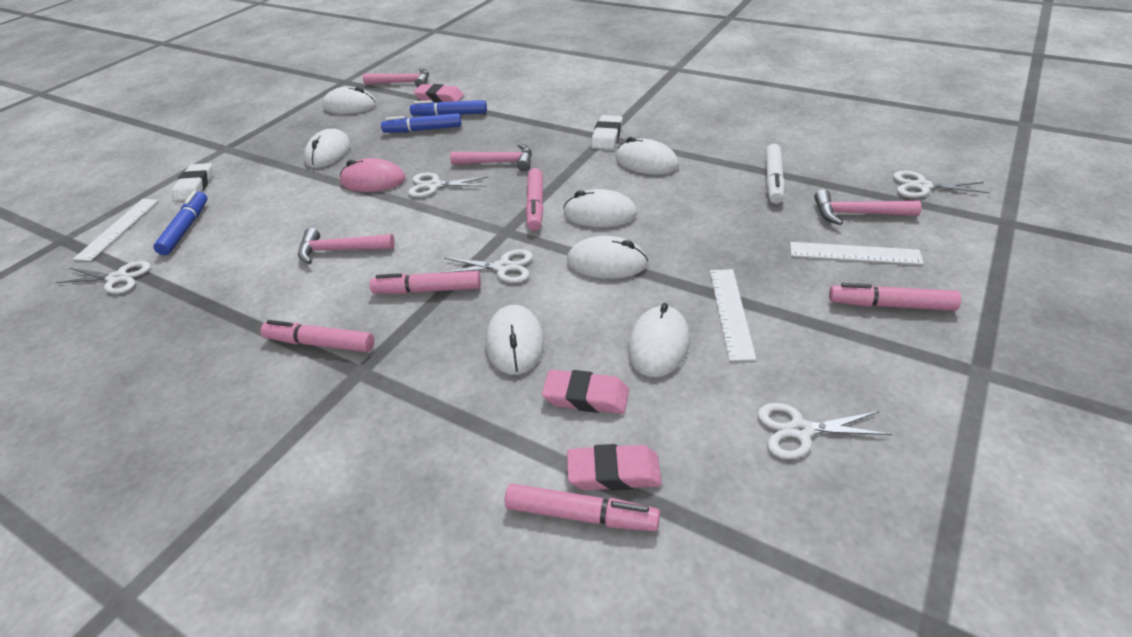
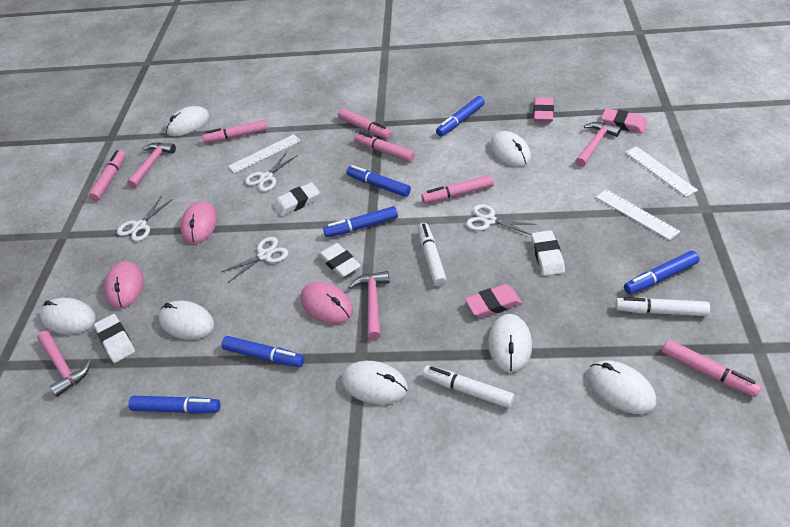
blue marker: 3 -> 6
pink marker: 5 -> 6
pink mouse: 1 -> 3
white eraser: 2 -> 4
white marker: 1 -> 3
white scissors: 5 -> 4

